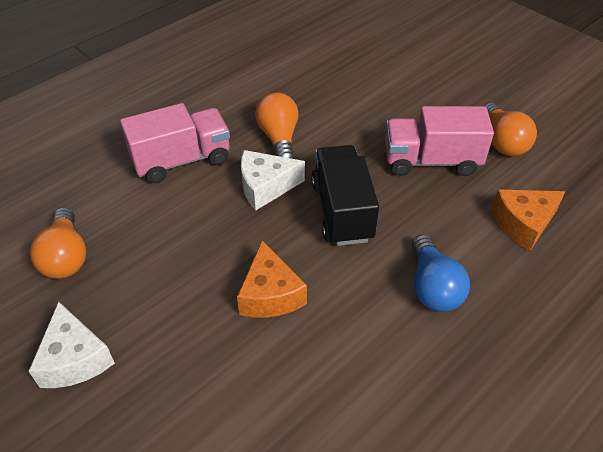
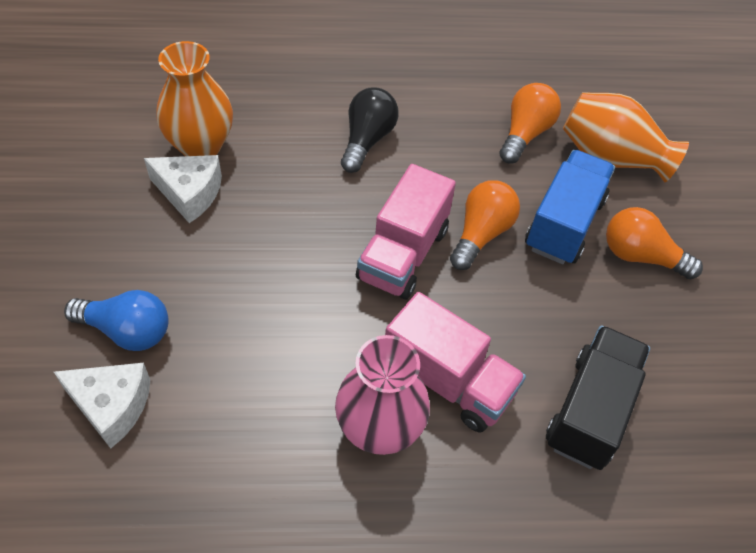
black light bulb: 0 -> 1
blue truck: 0 -> 1
orange cheese: 2 -> 0
orange vase: 0 -> 2
pink vase: 0 -> 1

